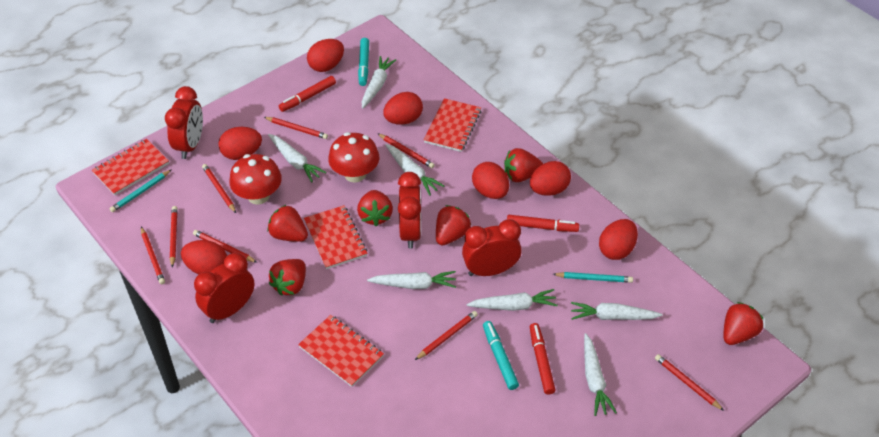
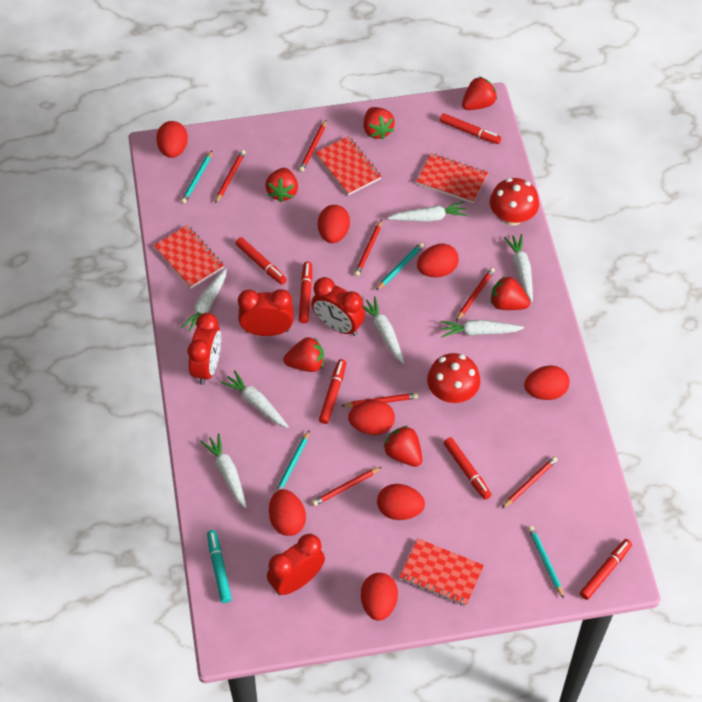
red egg: 7 -> 8
red marker: 3 -> 6
red pencil: 8 -> 7
turquoise marker: 2 -> 1
turquoise pencil: 2 -> 4

